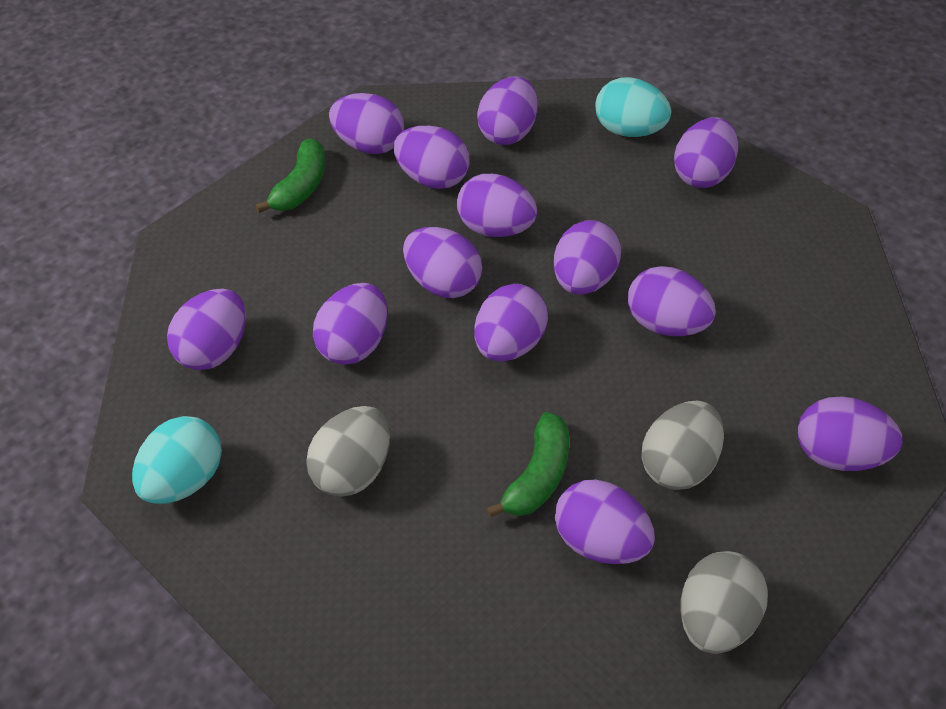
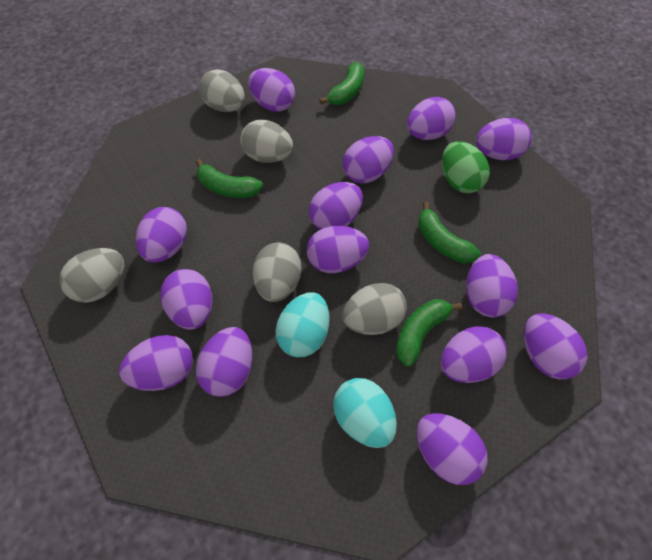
green banana: 2 -> 4
green egg: 0 -> 1
grey egg: 3 -> 5
purple egg: 13 -> 14

